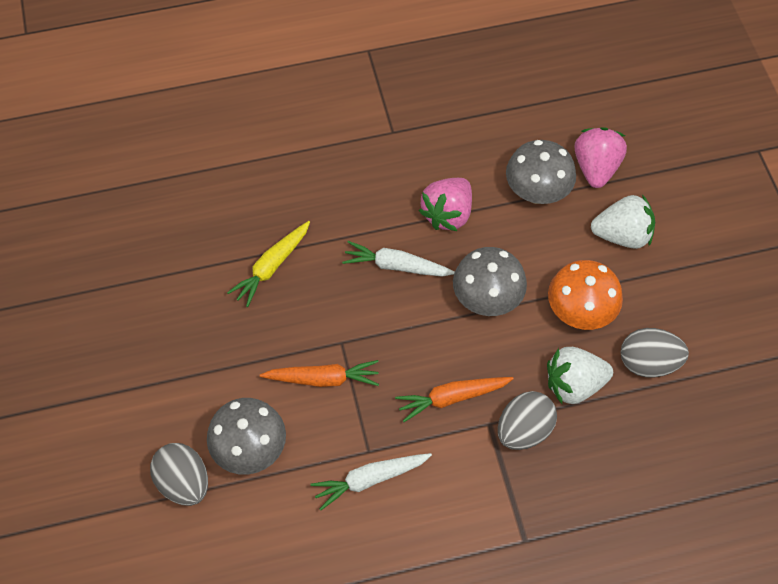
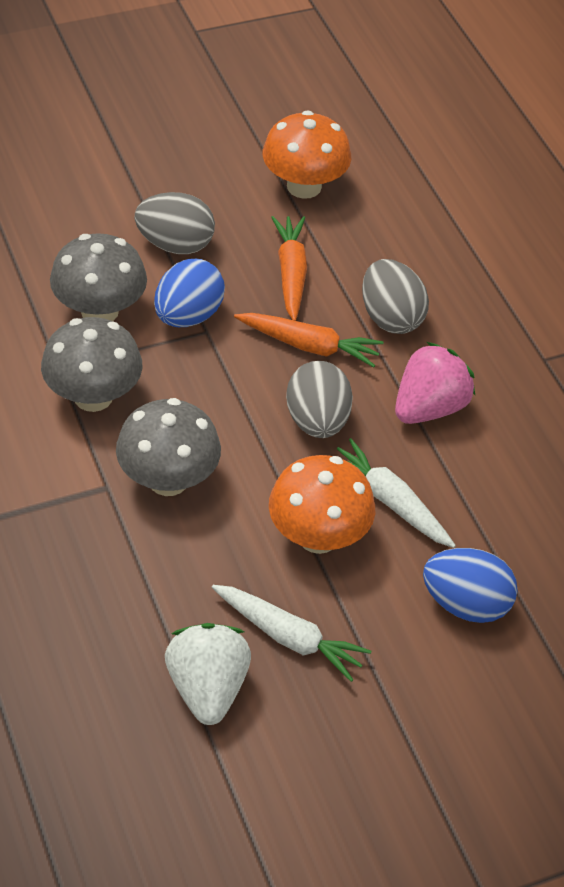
blue egg: 0 -> 2
orange mushroom: 1 -> 2
pink strawberry: 2 -> 1
white strawberry: 2 -> 1
yellow carrot: 1 -> 0

